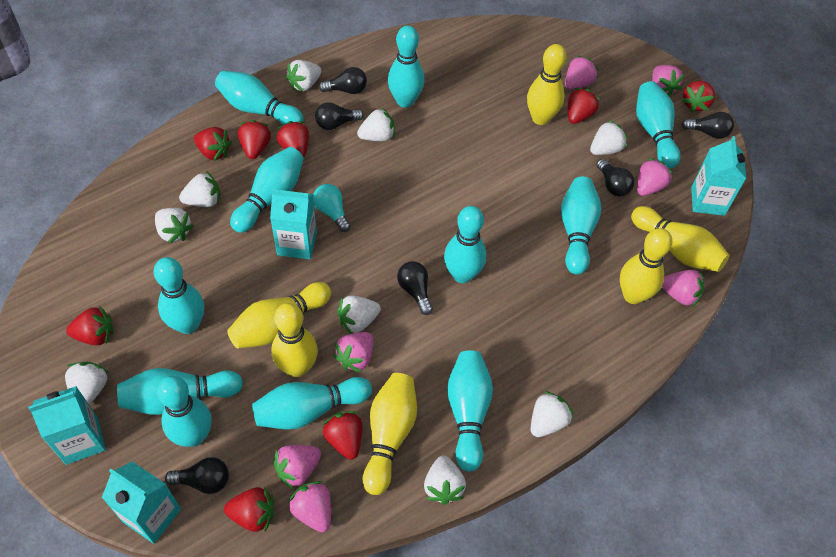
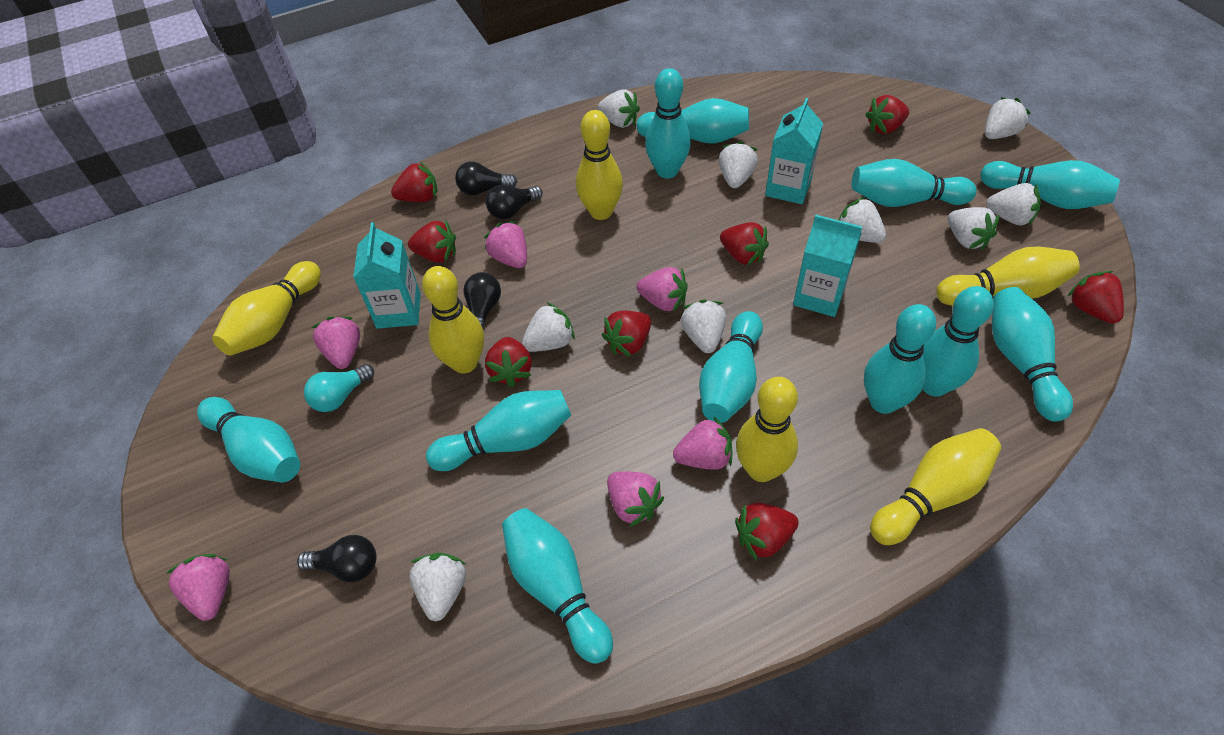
black light bulb: 6 -> 4
pink strawberry: 7 -> 6
turquoise carton: 4 -> 3

